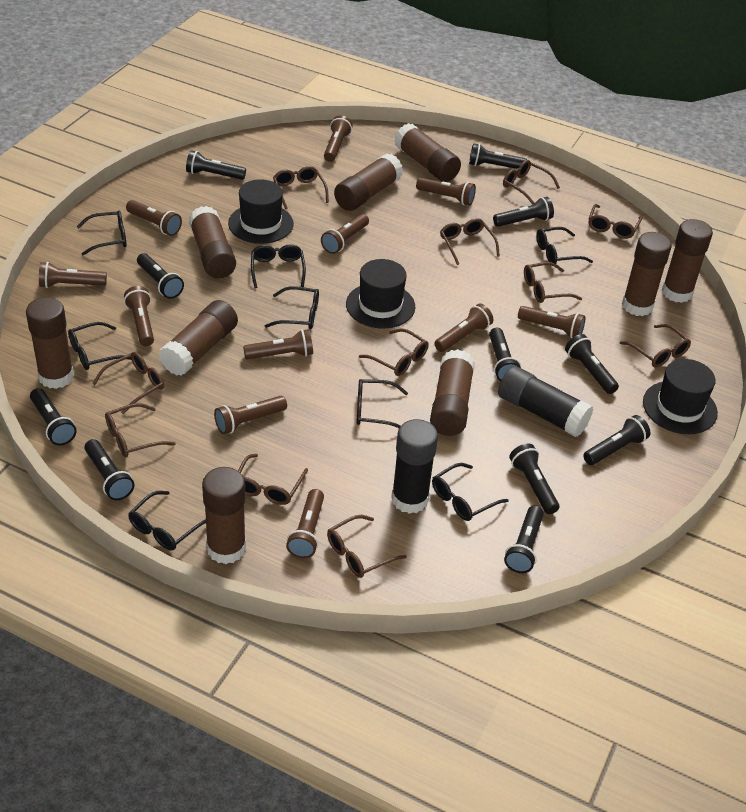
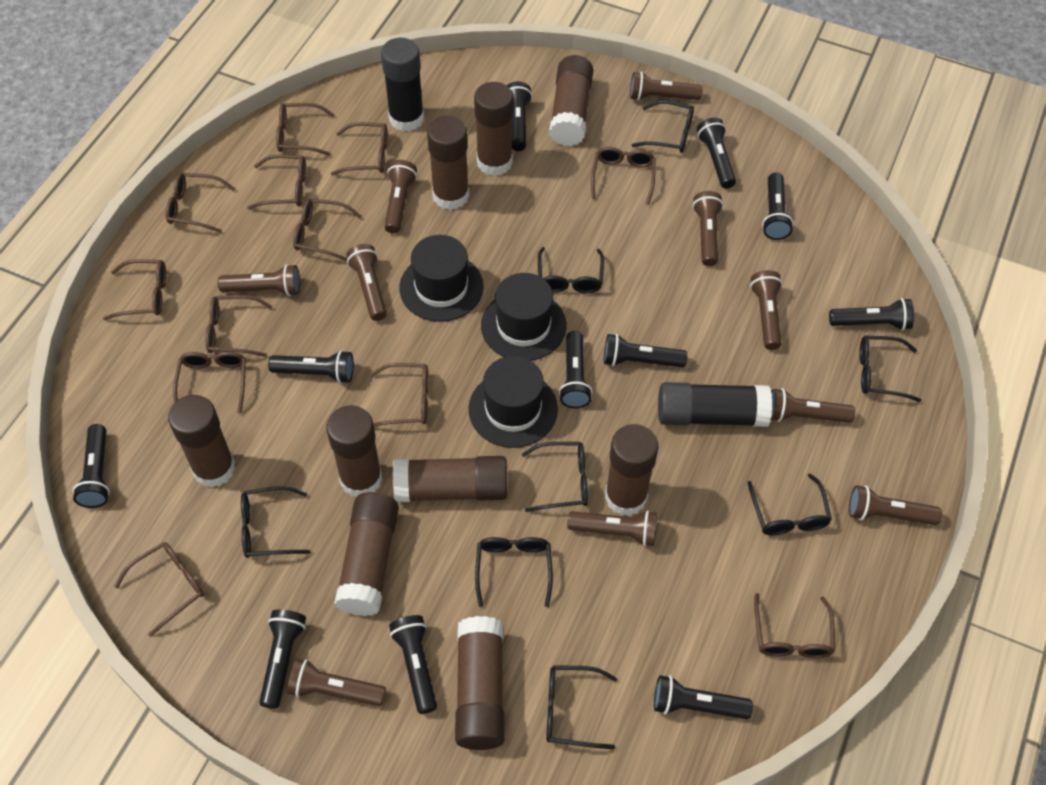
brown flashlight: 11 -> 10
brown glasses: 11 -> 12

